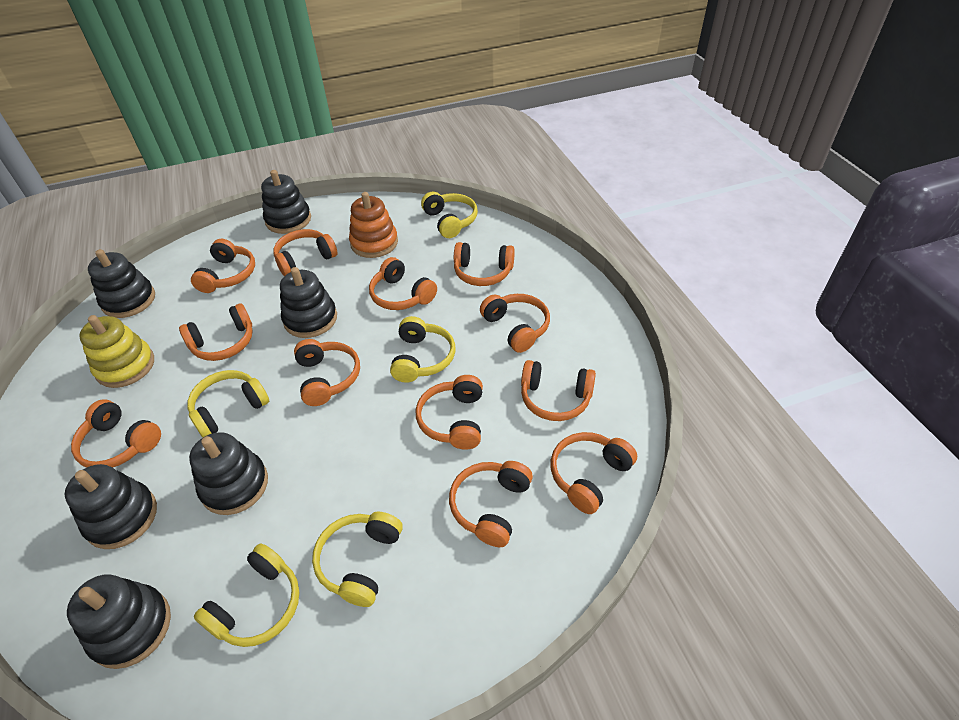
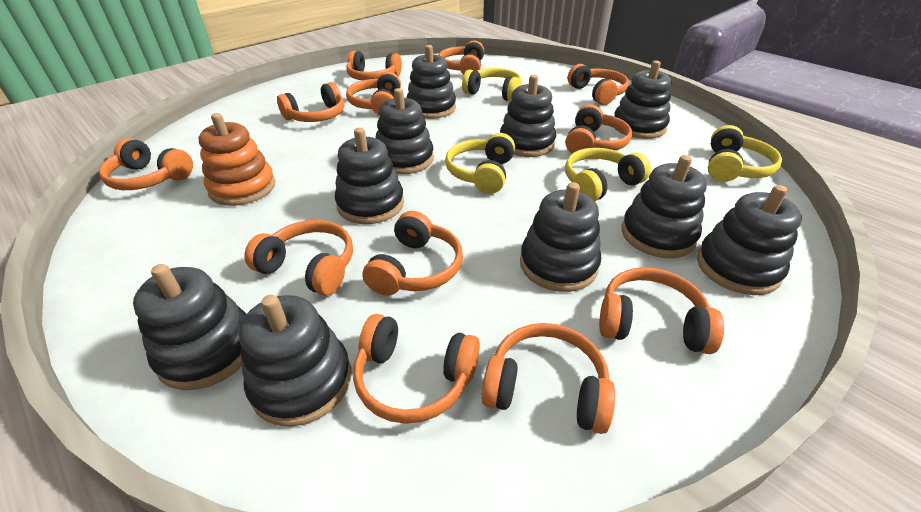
black stacking toy: 6 -> 10
yellow headphones: 5 -> 4
yellow stacking toy: 1 -> 0

